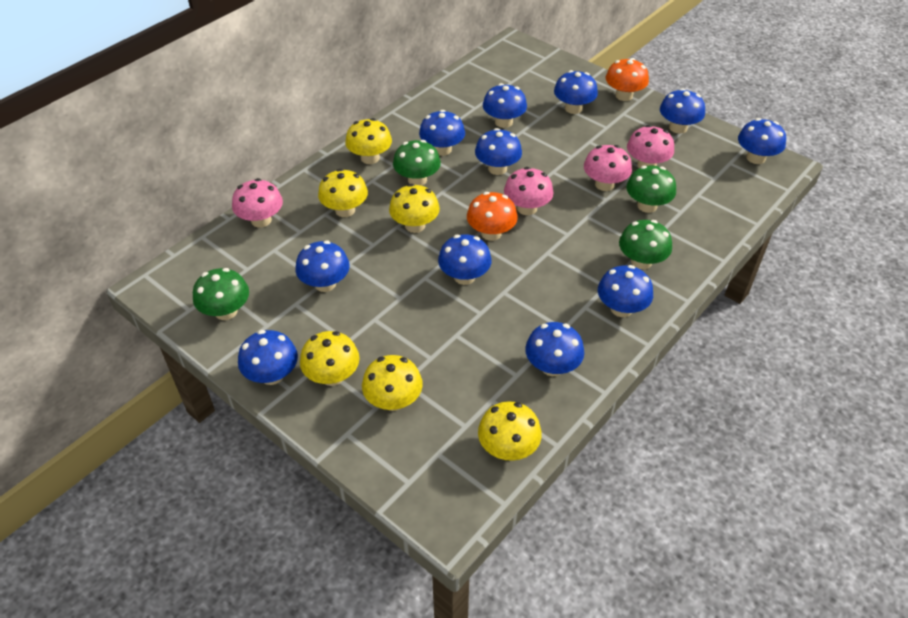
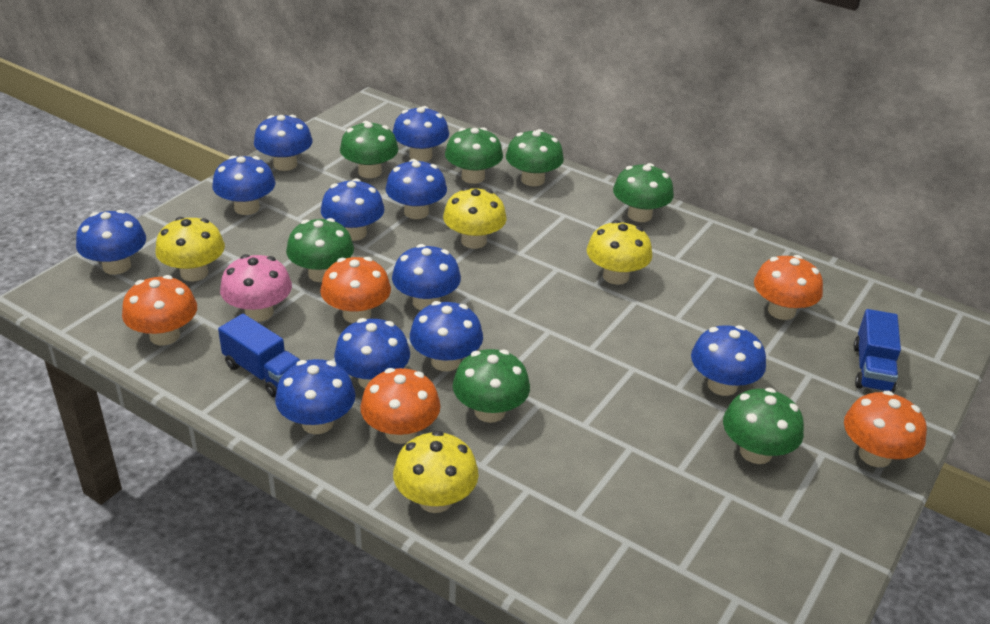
blue truck: 0 -> 2
green mushroom: 4 -> 7
orange mushroom: 2 -> 5
pink mushroom: 4 -> 1
yellow mushroom: 6 -> 4

